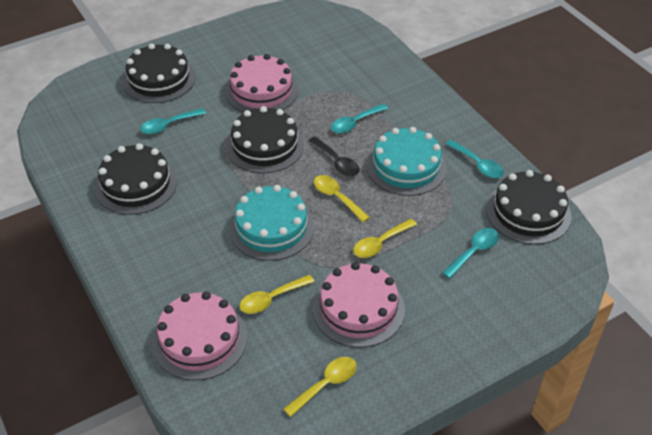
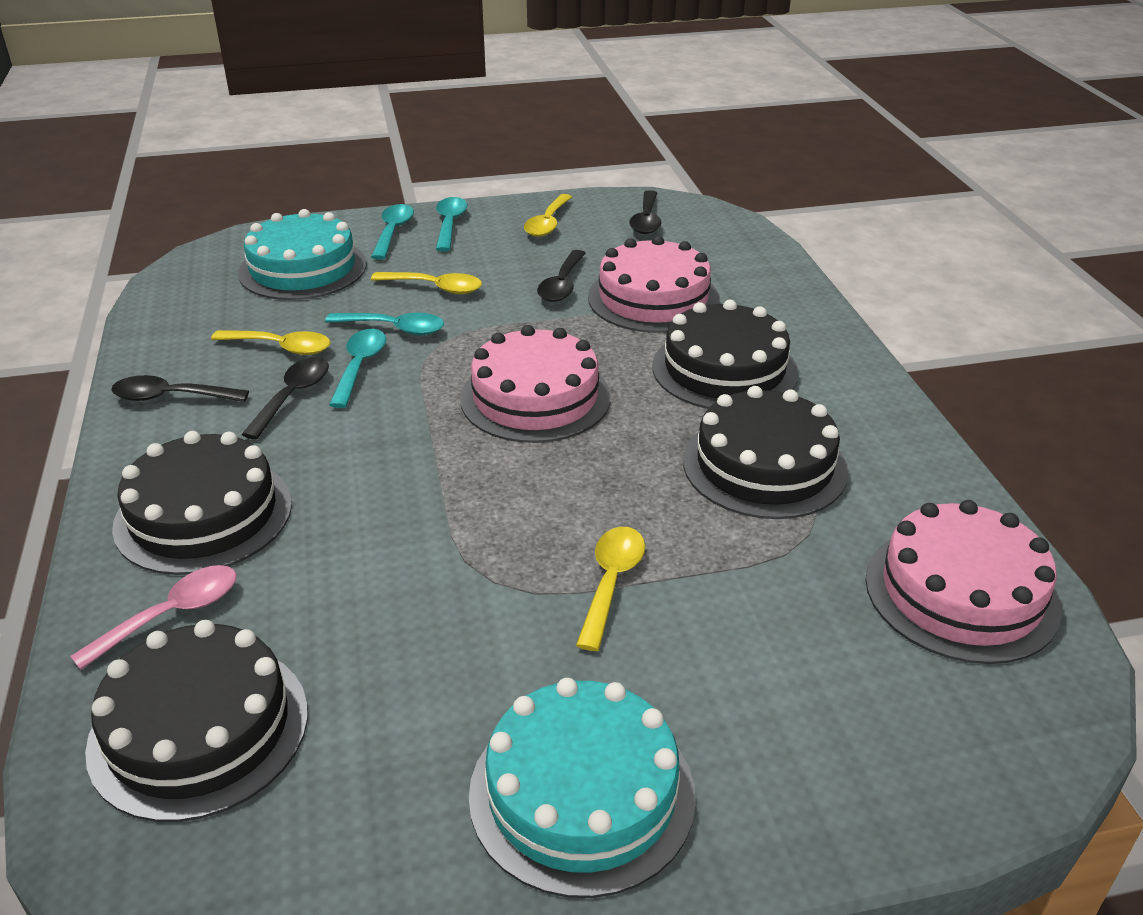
black spoon: 1 -> 4
pink spoon: 0 -> 1

